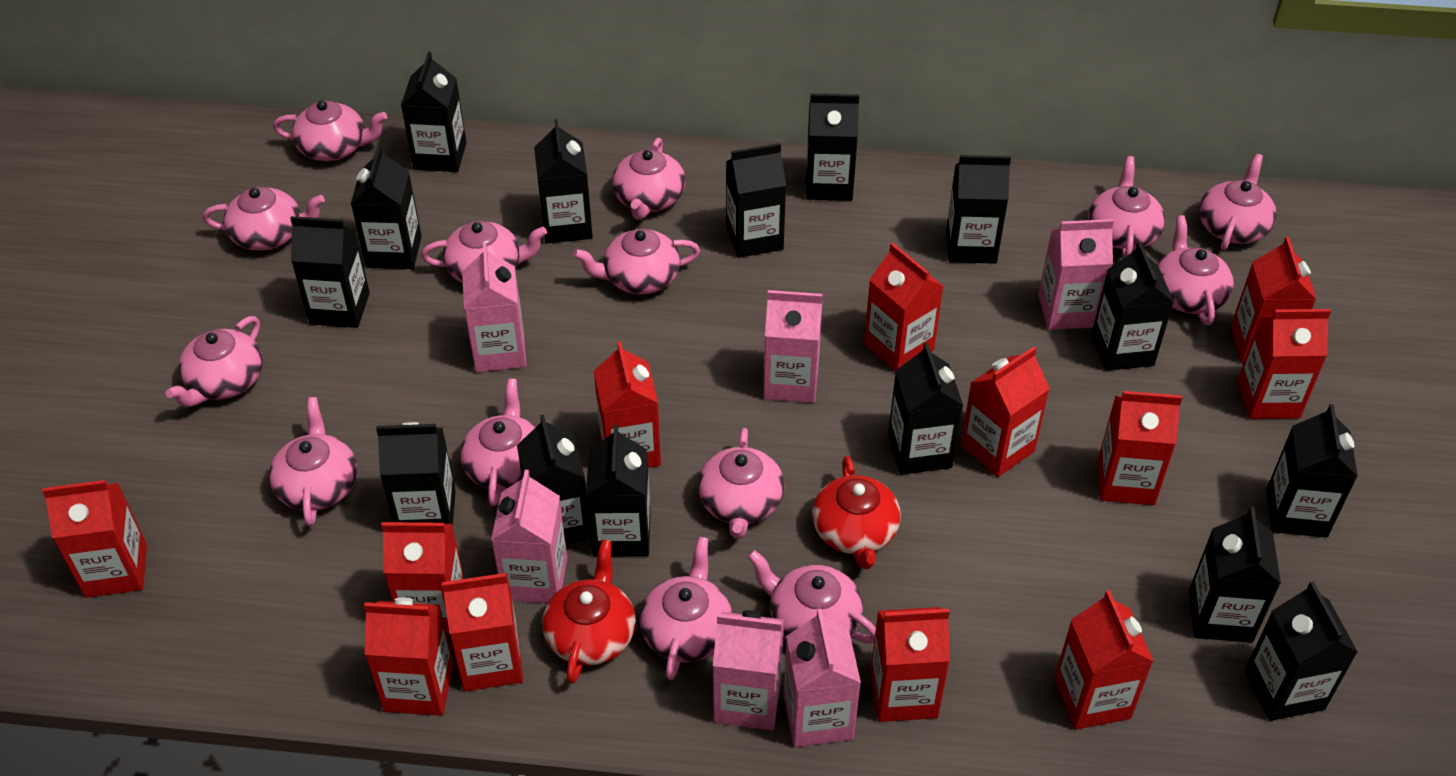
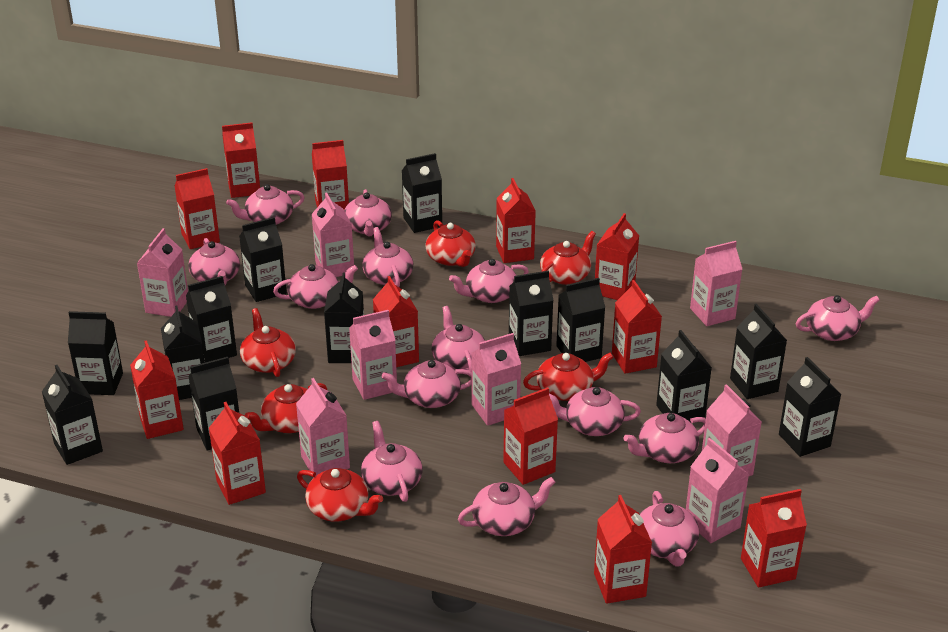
black carton: 15 -> 13
pink carton: 6 -> 8
red teapot: 2 -> 6

